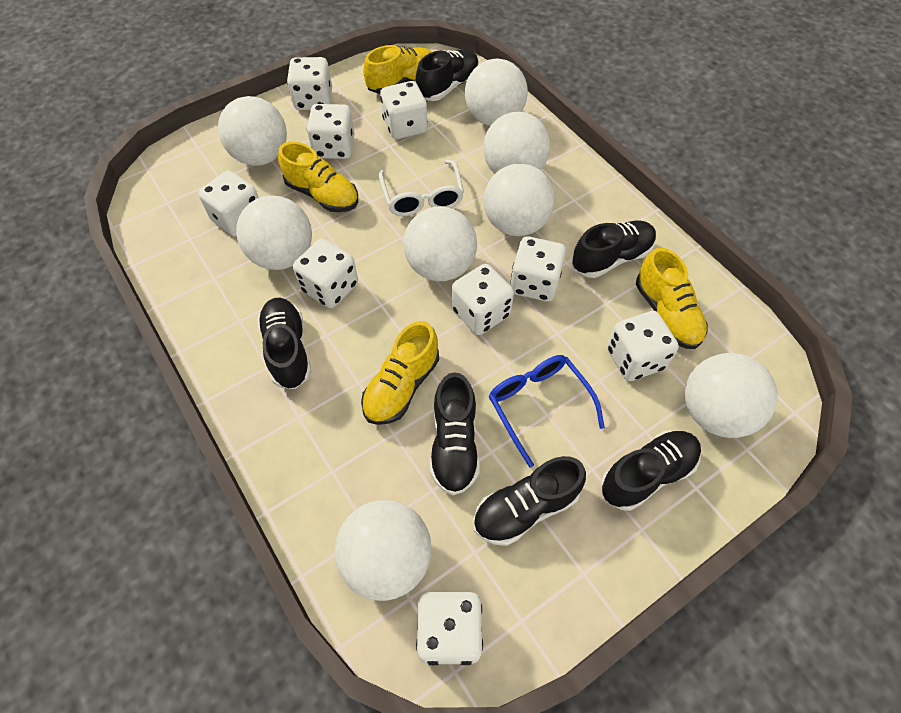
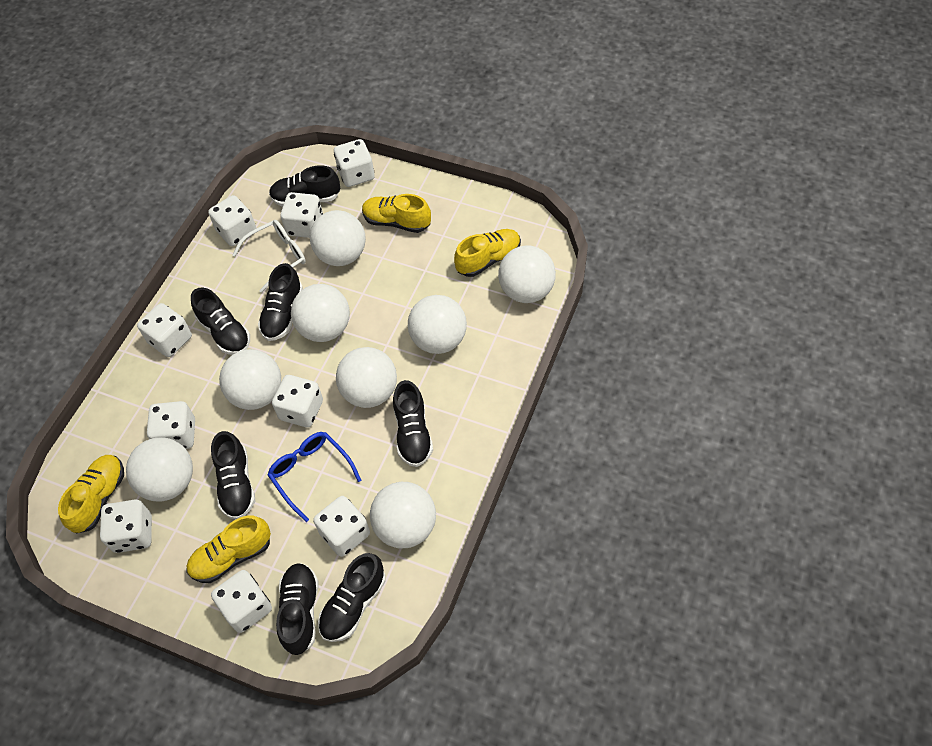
black shoe: 6 -> 7

